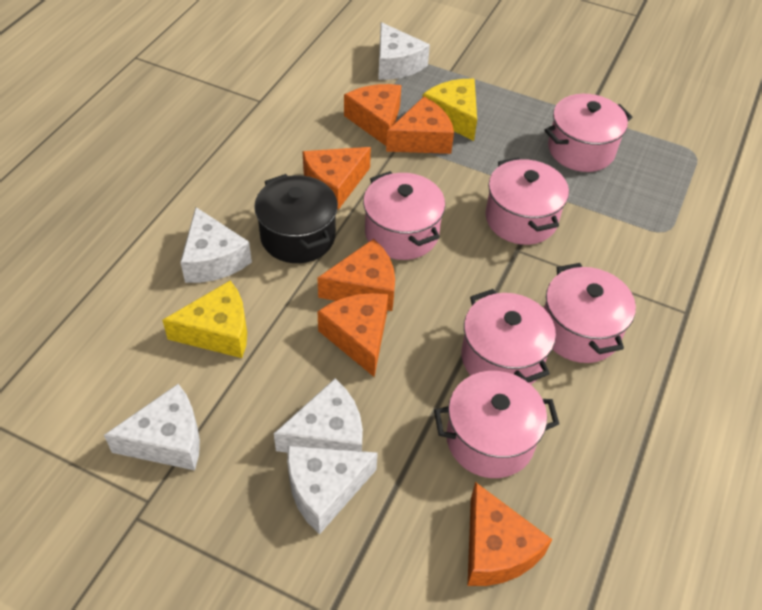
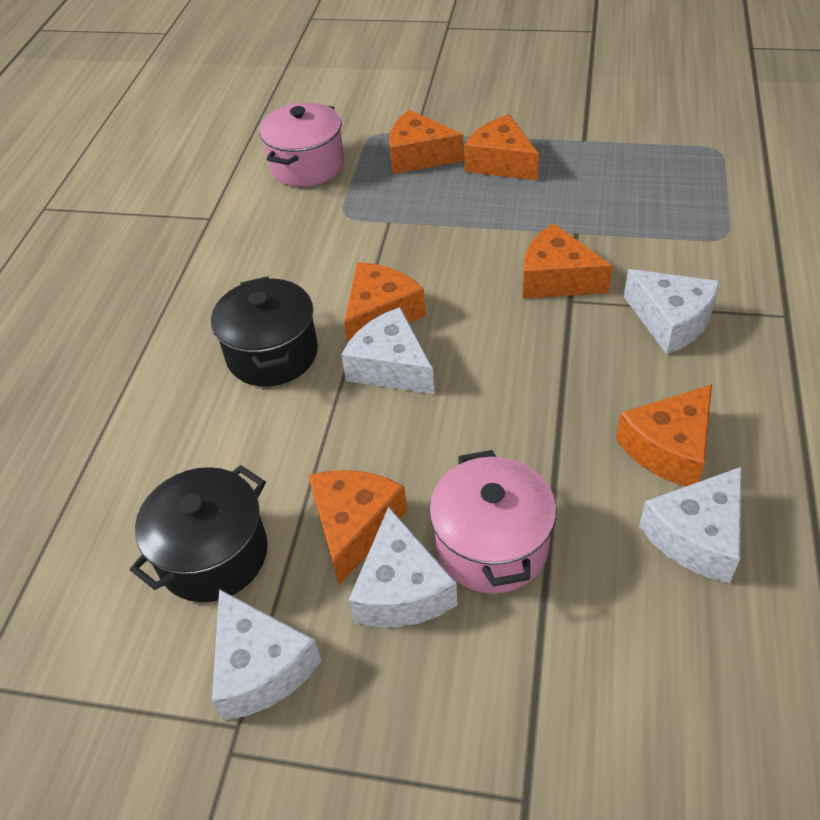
black pot: 1 -> 2
pink pot: 6 -> 2
yellow cheese: 2 -> 0

